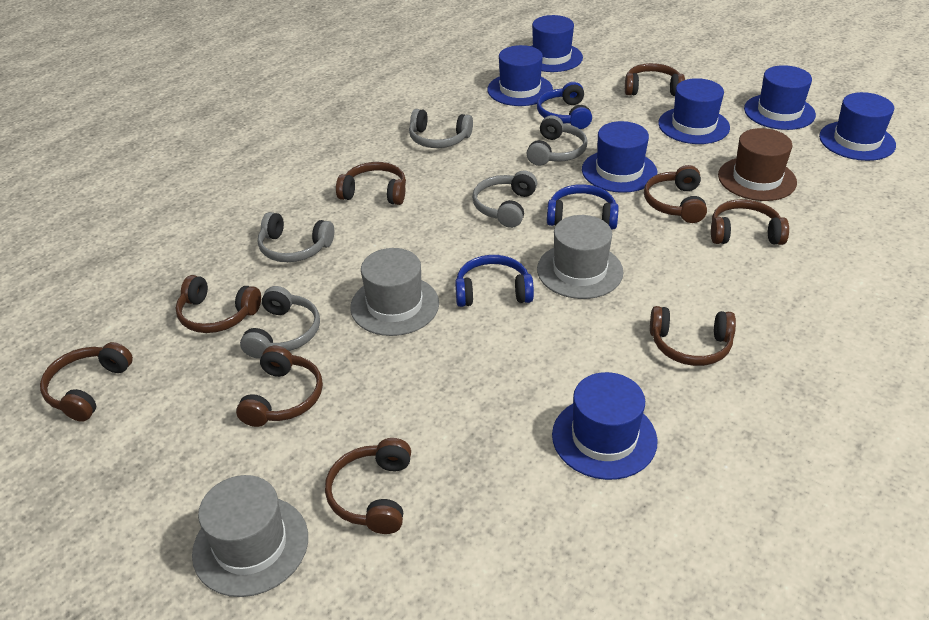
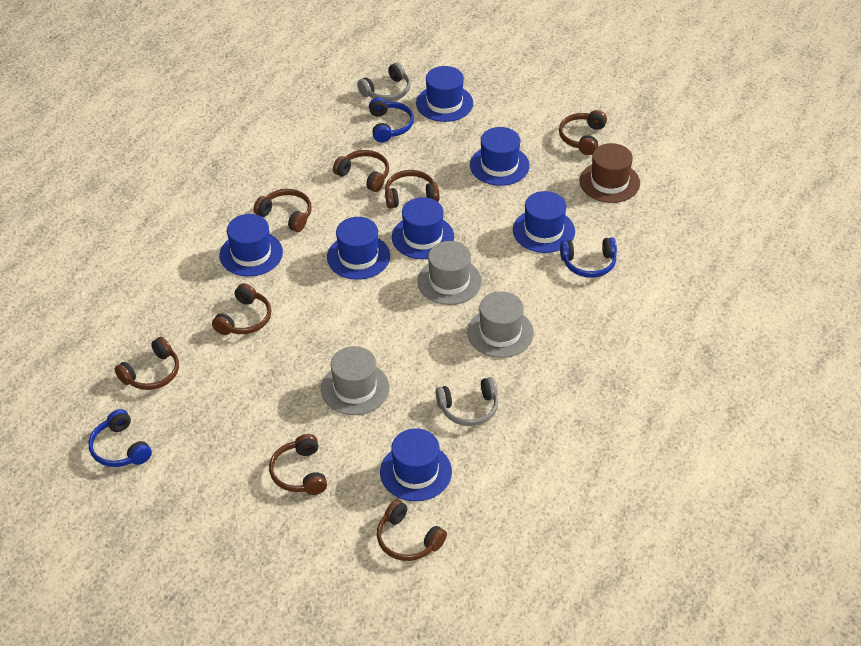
brown headphones: 9 -> 8
grey headphones: 5 -> 2

